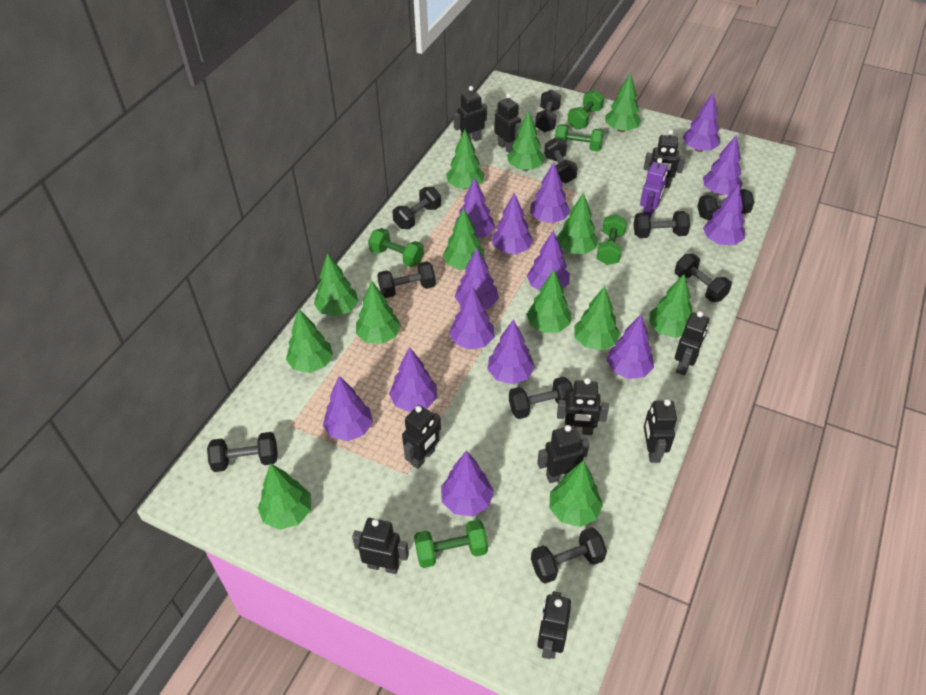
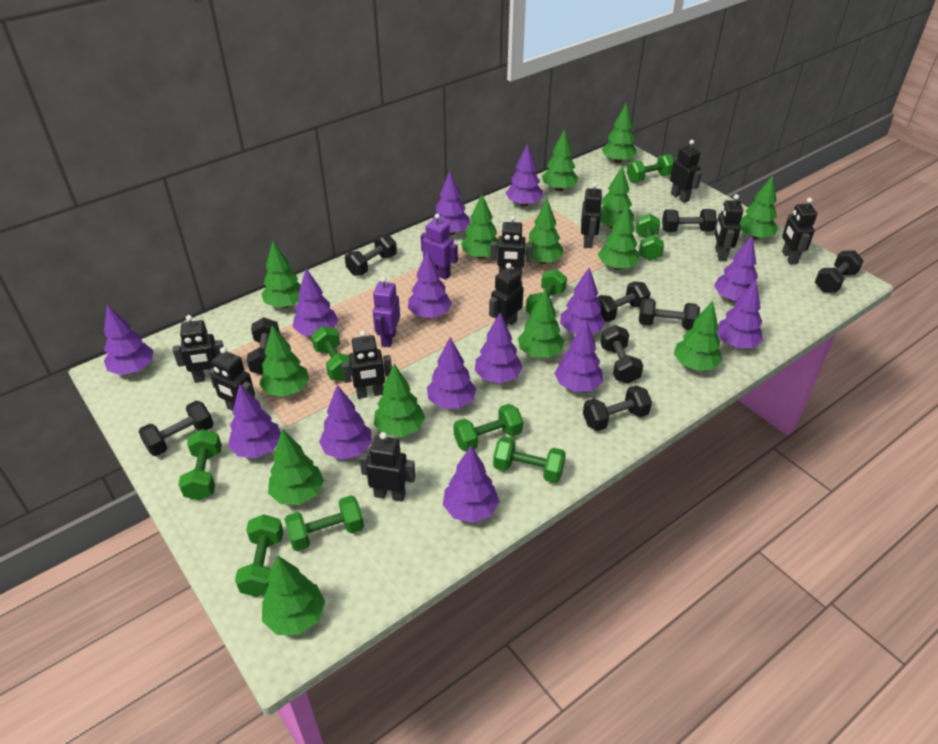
black dumbbell: 10 -> 9
green dumbbell: 5 -> 9
green tree: 13 -> 14
purple robot: 1 -> 2

